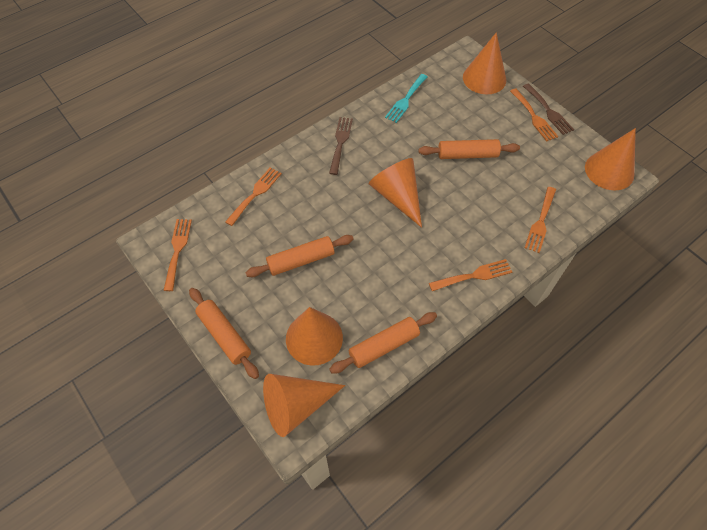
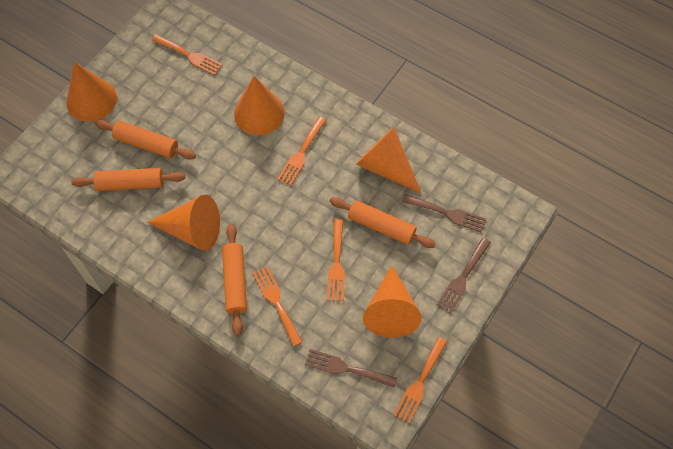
brown fork: 2 -> 3
turquoise fork: 1 -> 0

